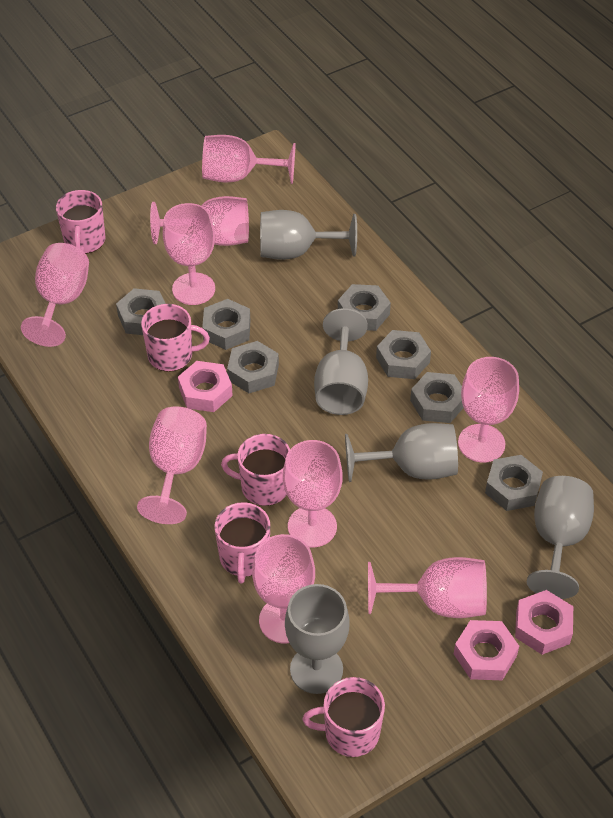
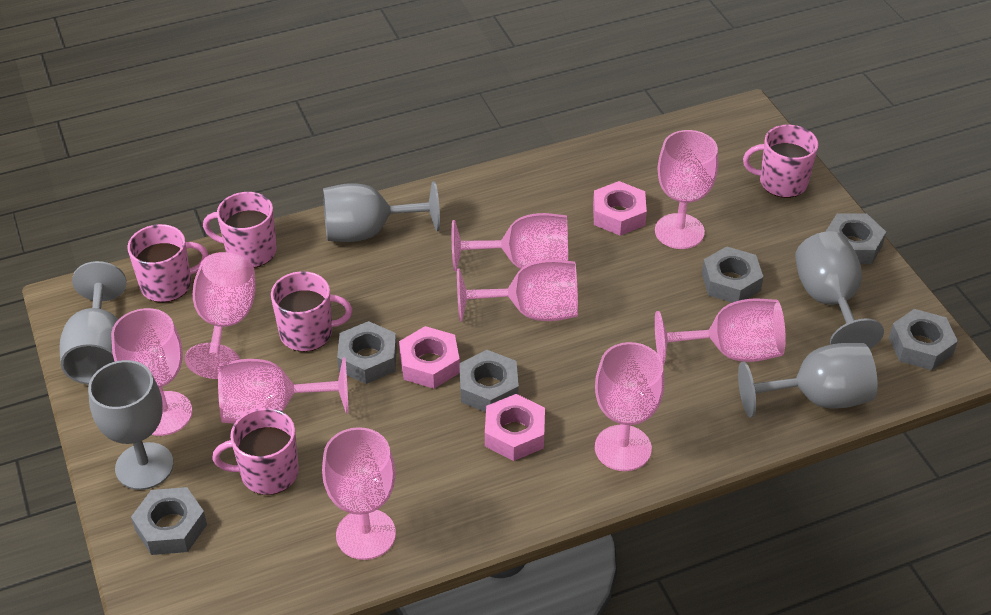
grey nut: 7 -> 6

